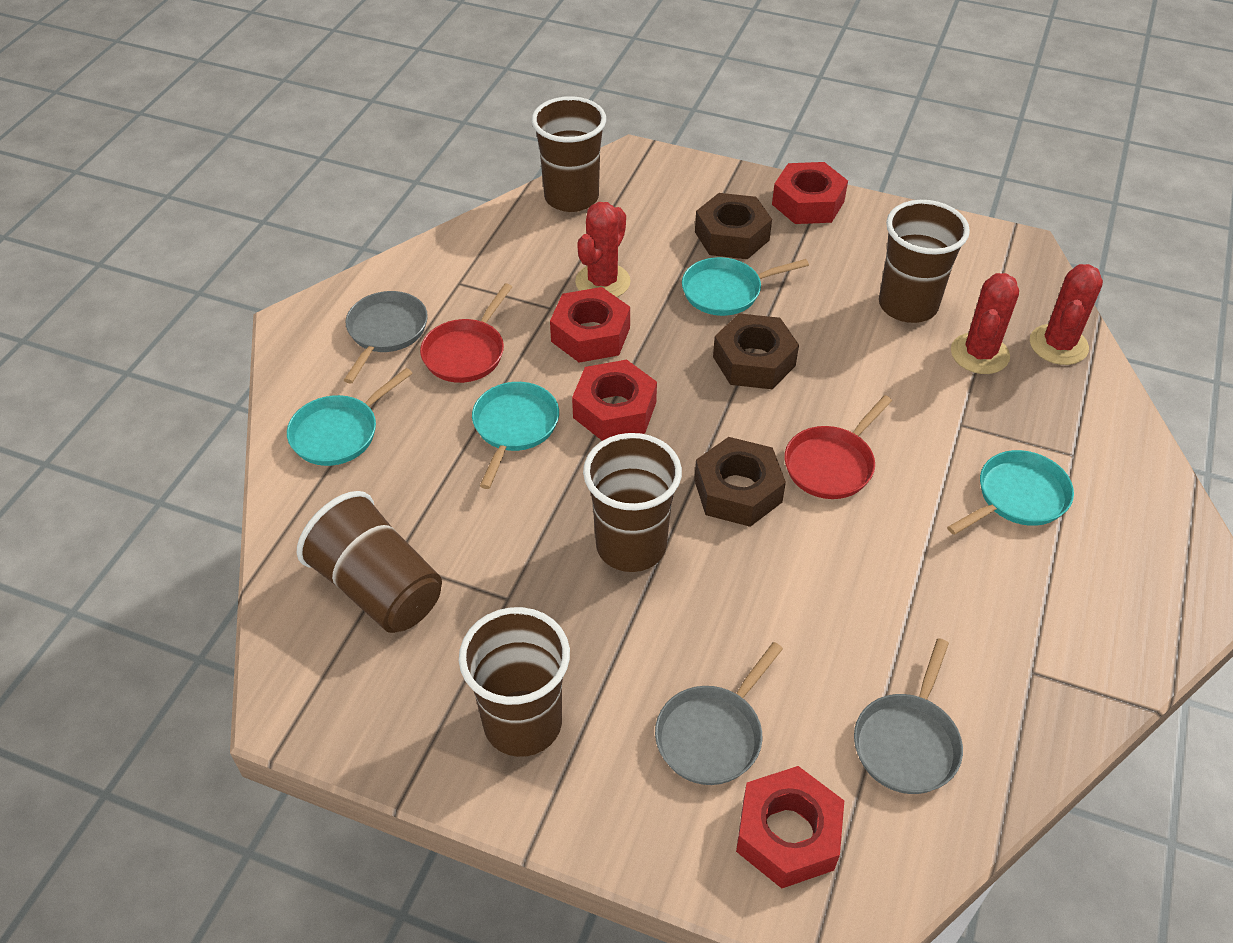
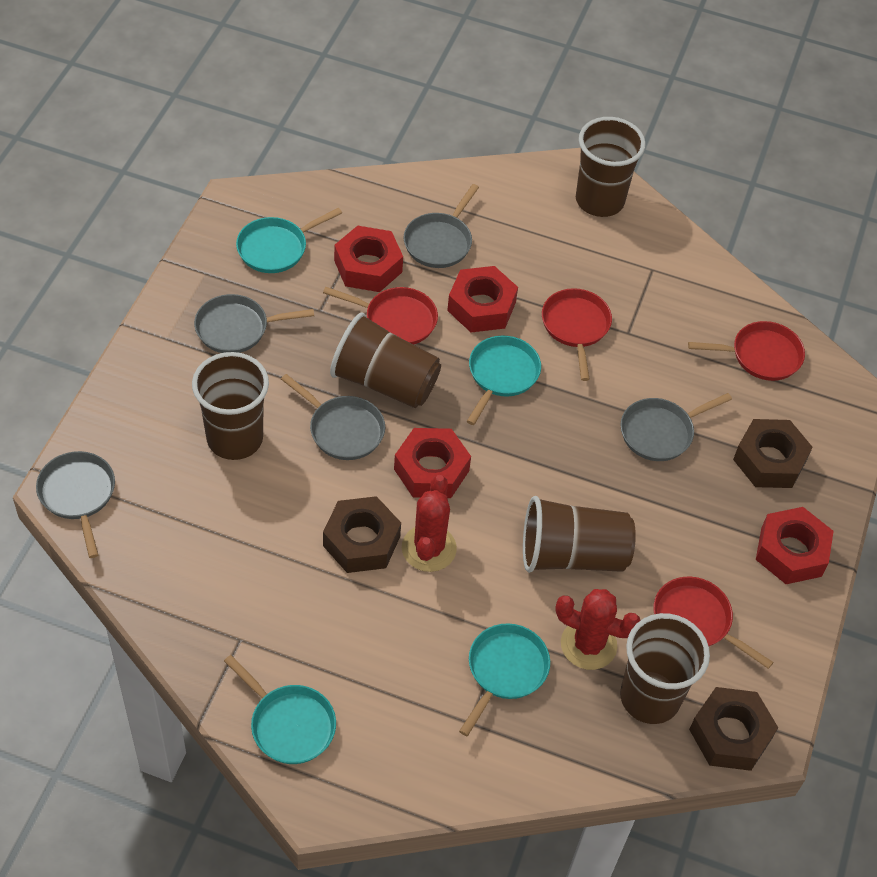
grey pan: 3 -> 5
red cactus: 3 -> 2
red pan: 2 -> 4

